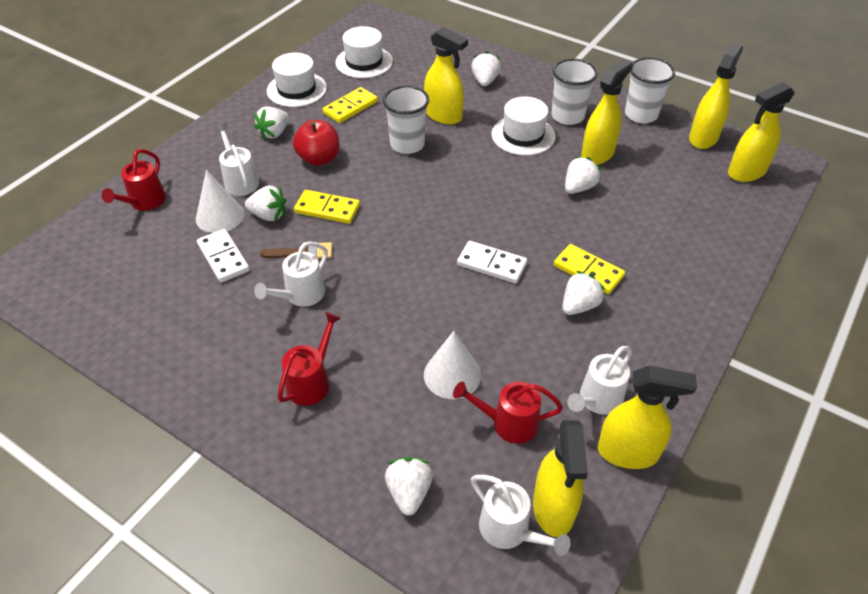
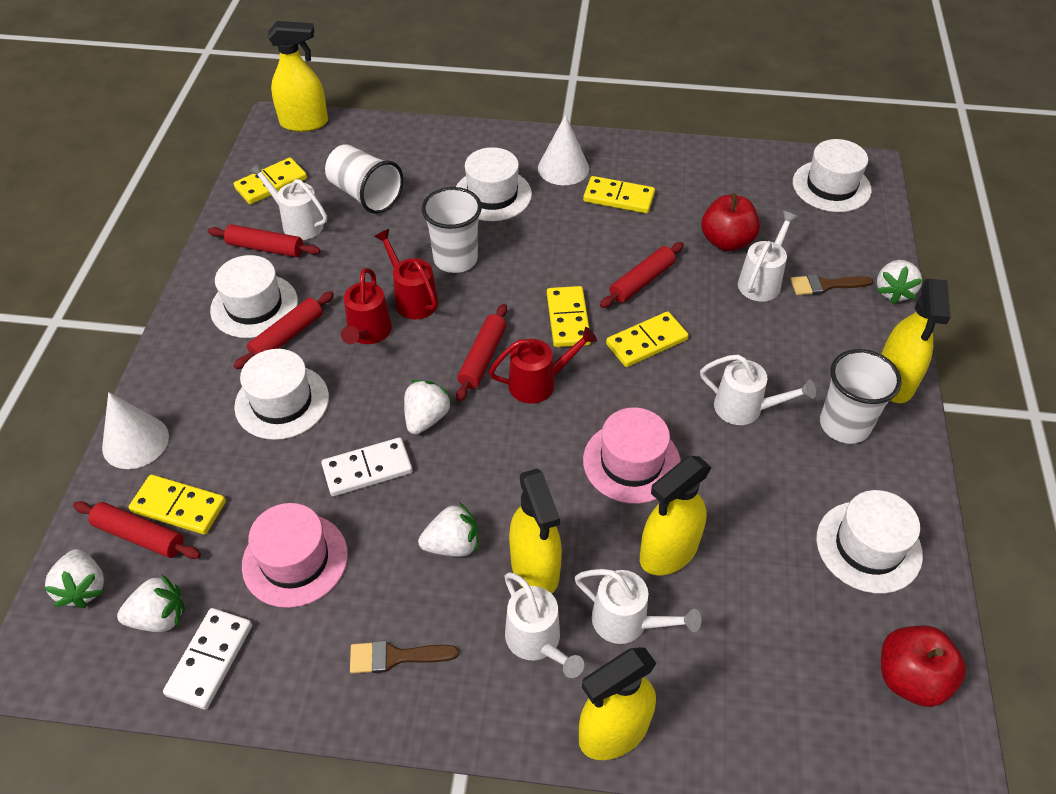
brown brush: 1 -> 2
pink hat: 0 -> 2
red apple: 1 -> 2
red rolling pin: 0 -> 5
white hat: 3 -> 5
white strawberry: 6 -> 5
white watering can: 4 -> 5
yellow domino: 3 -> 5
yellow spray bottle: 6 -> 5

